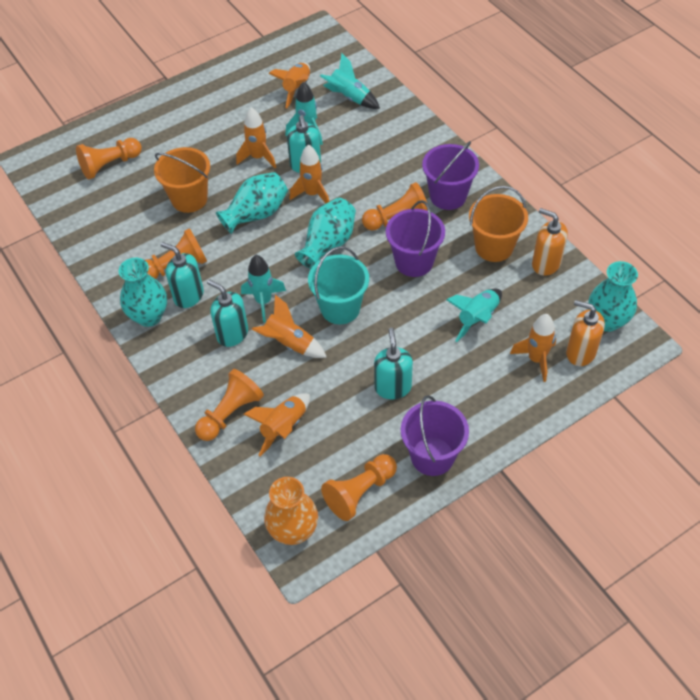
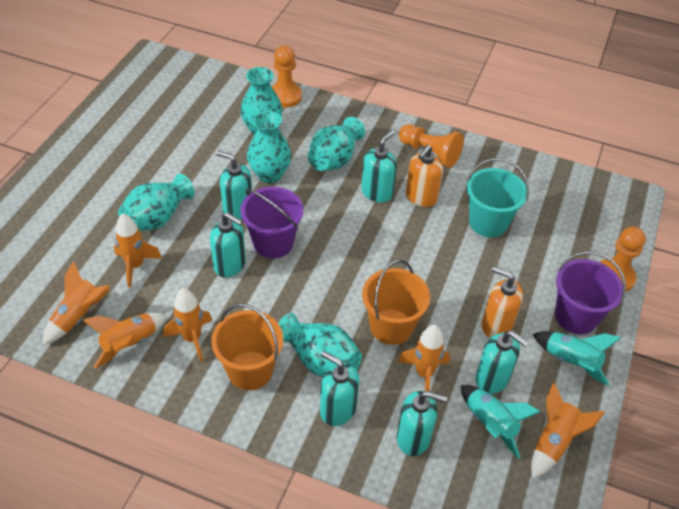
orange pawn: 5 -> 3
orange vase: 1 -> 0
purple bucket: 3 -> 2
turquoise rocket: 4 -> 2
turquoise soap dispenser: 4 -> 6
turquoise vase: 4 -> 5

